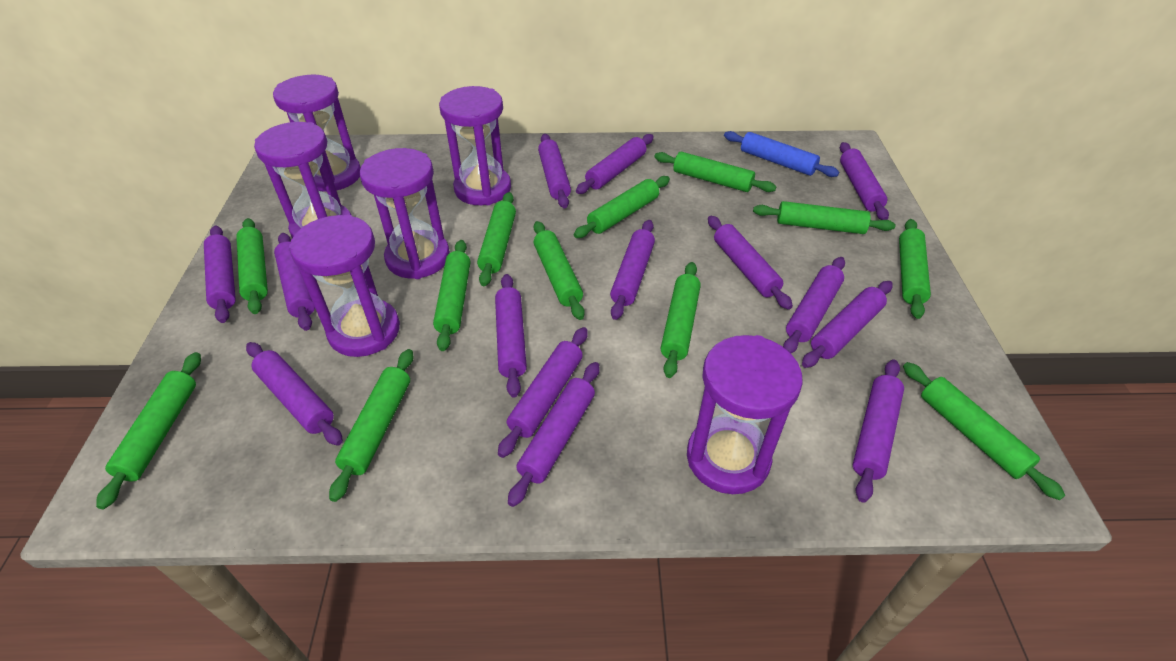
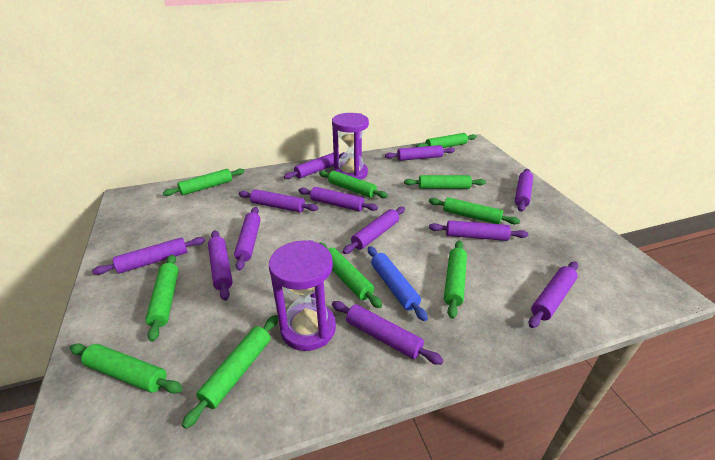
green rolling pin: 12 -> 10
purple hourglass: 6 -> 2
purple rolling pin: 14 -> 12

